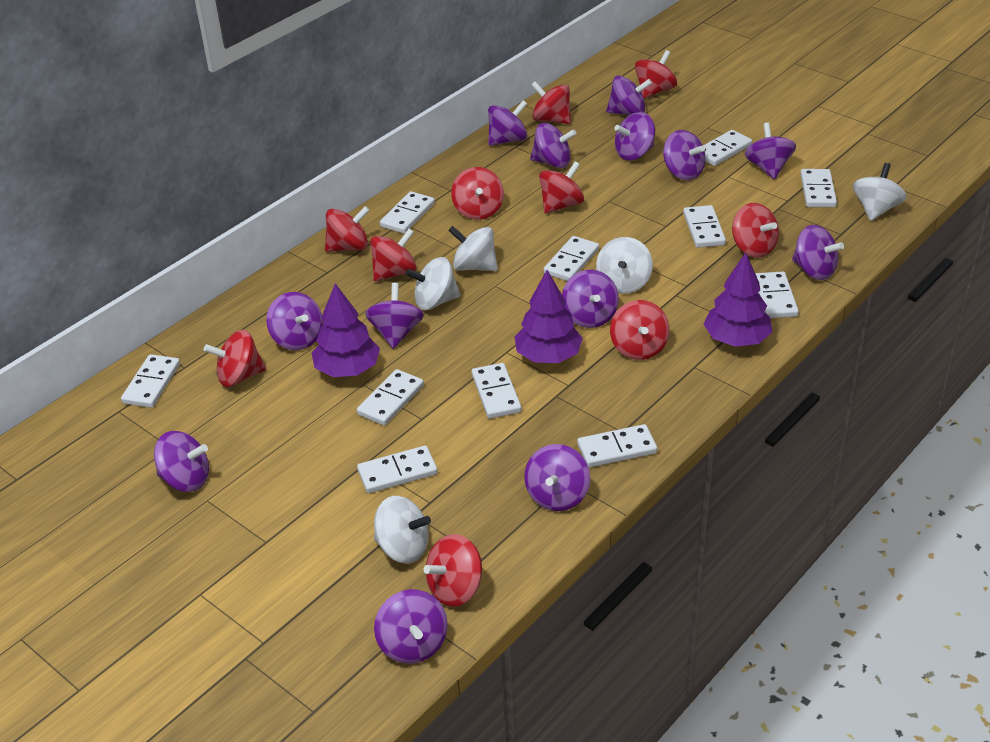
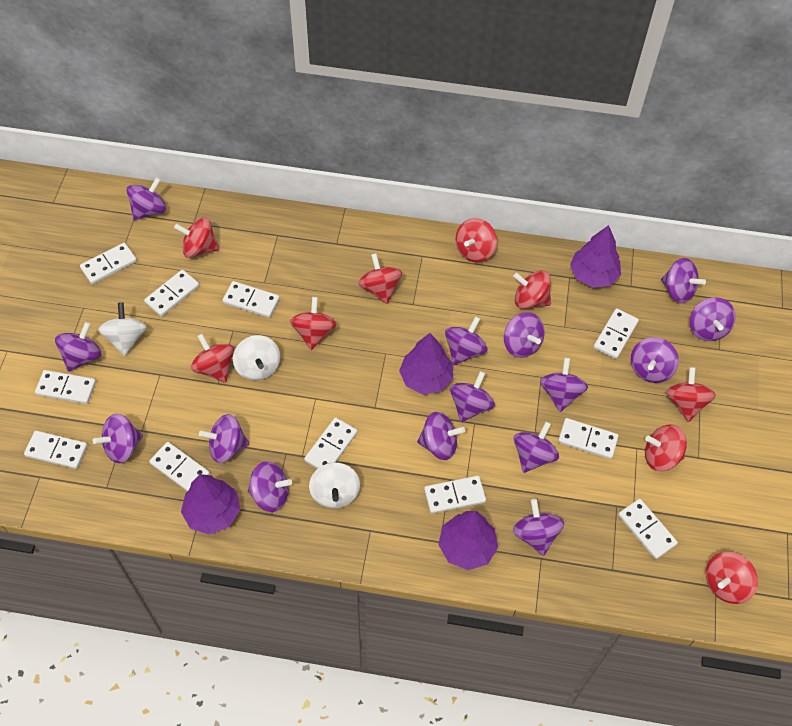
purple spinning top: 13 -> 15
purple tree: 3 -> 4
red spinning top: 10 -> 9
white spinning top: 5 -> 3

